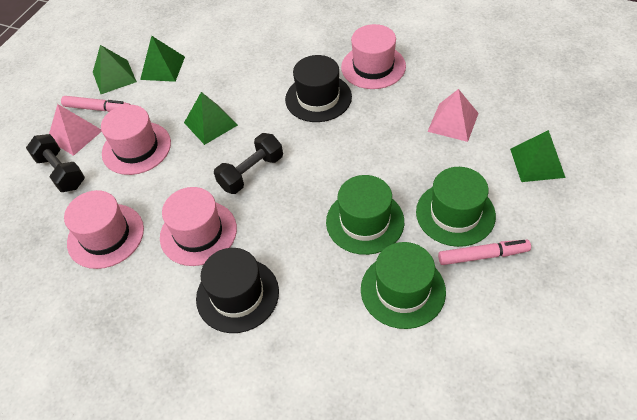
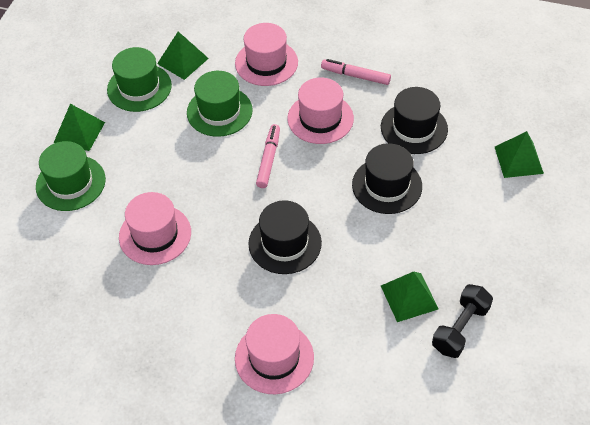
black dumbbell: 2 -> 1
black hat: 2 -> 3
pink pyramid: 2 -> 0

